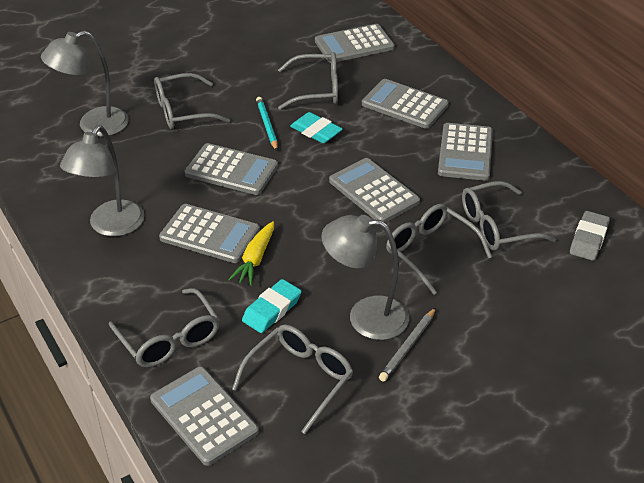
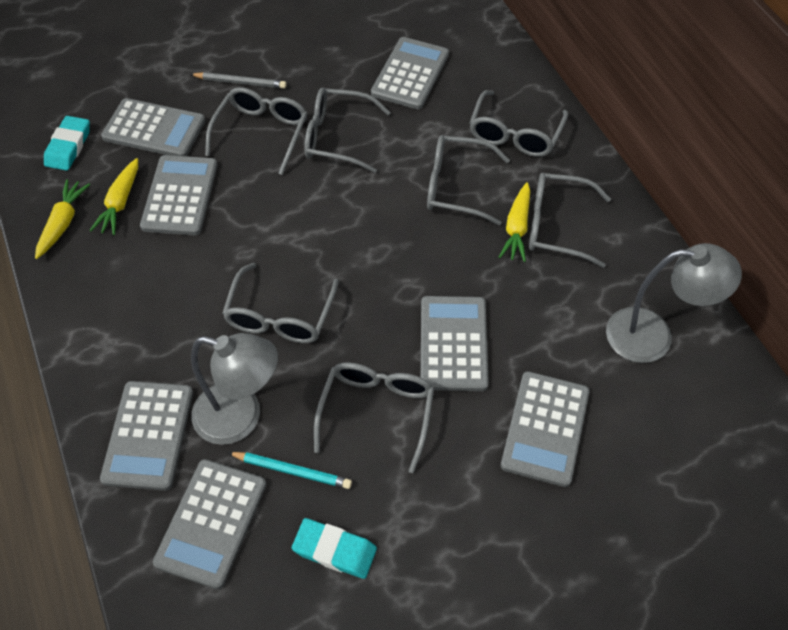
grey eraser: 1 -> 0
grey glasses: 6 -> 7
grey lamp: 3 -> 2
yellow carrot: 1 -> 3

